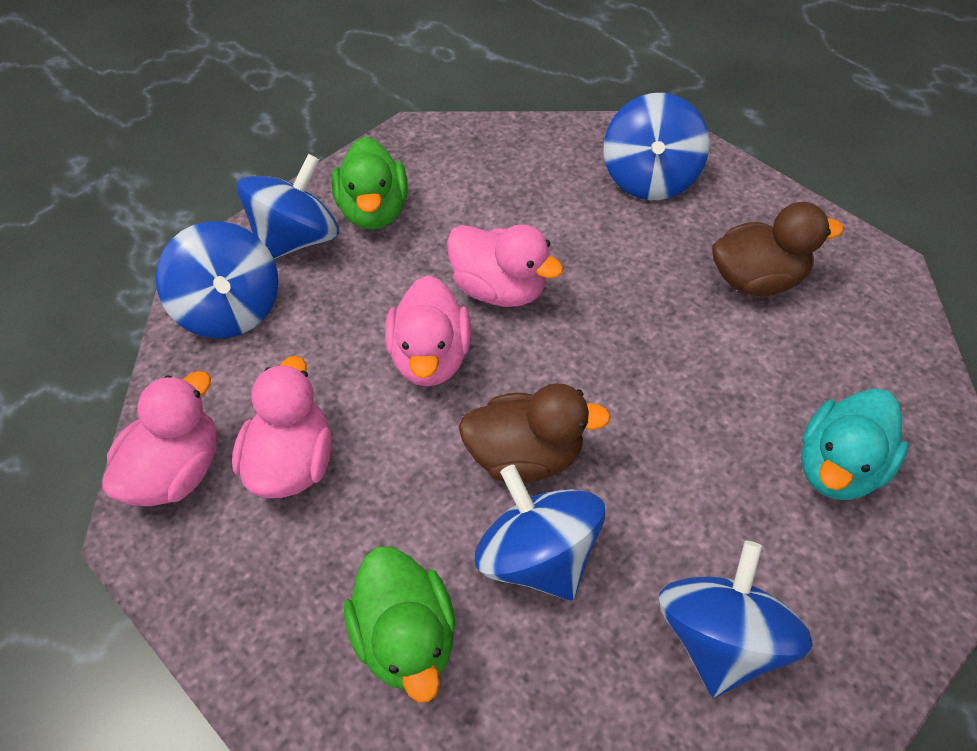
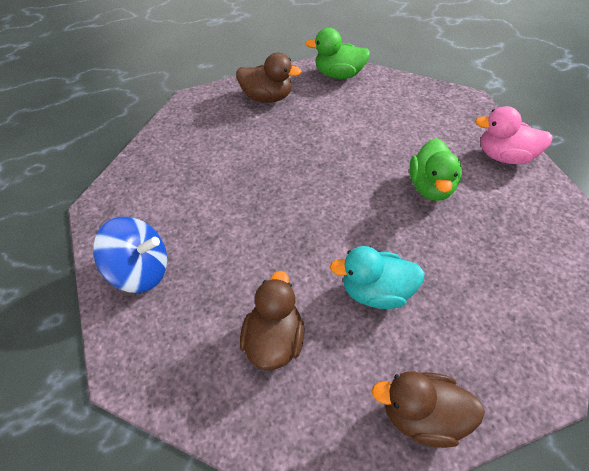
blue spinning top: 5 -> 1
brown duck: 2 -> 3
pink duck: 4 -> 1

